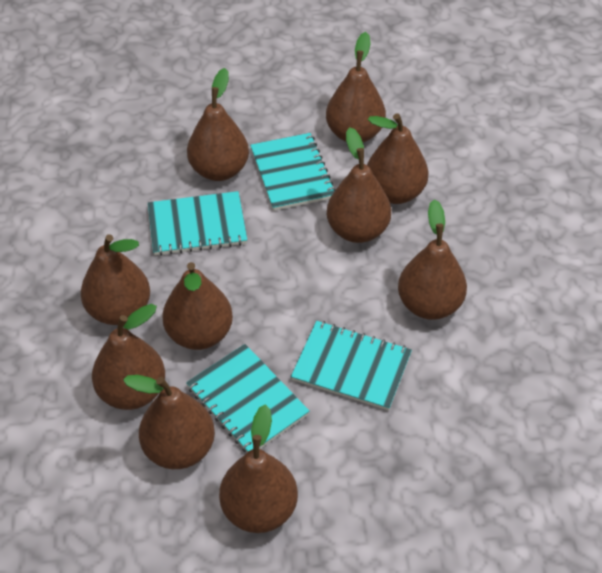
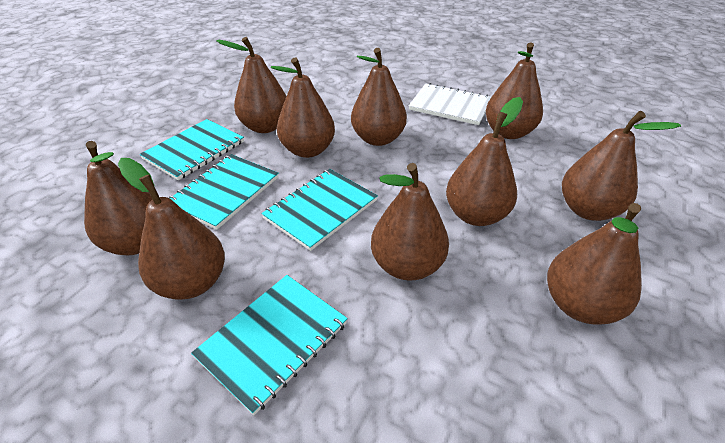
white notebook: 0 -> 1

